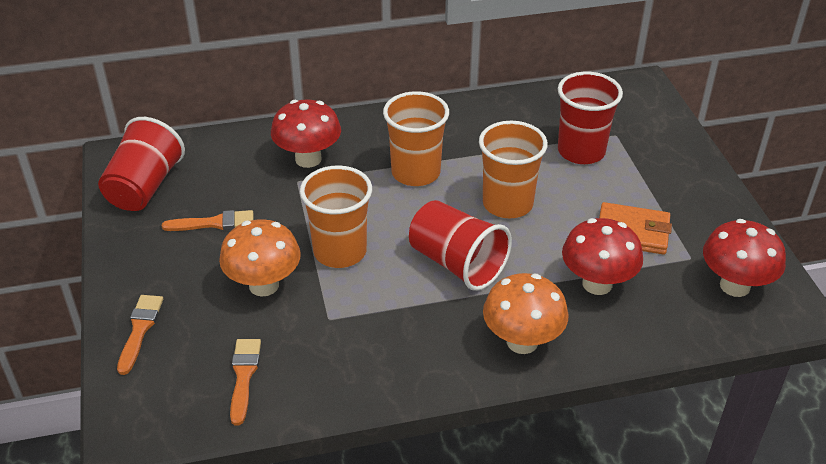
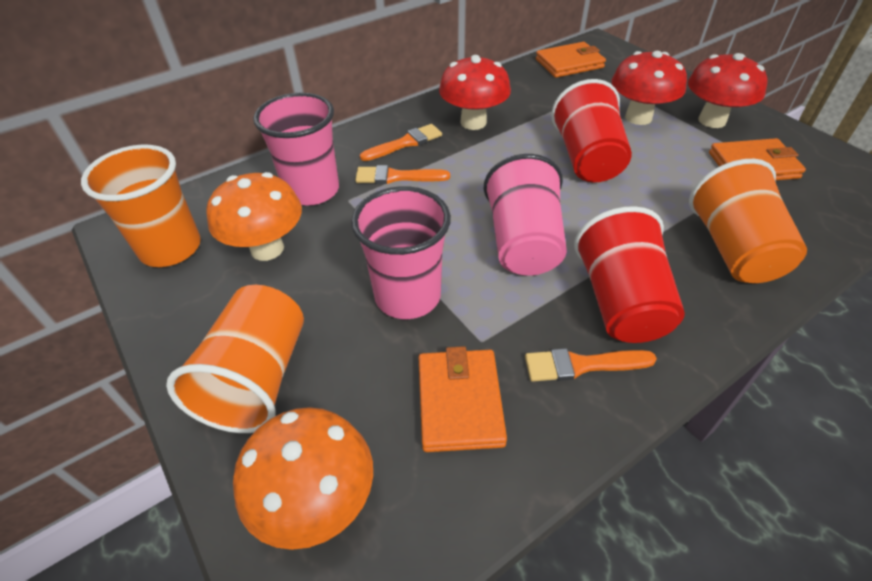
orange wallet: 1 -> 3
pink cup: 0 -> 3
red cup: 3 -> 2

